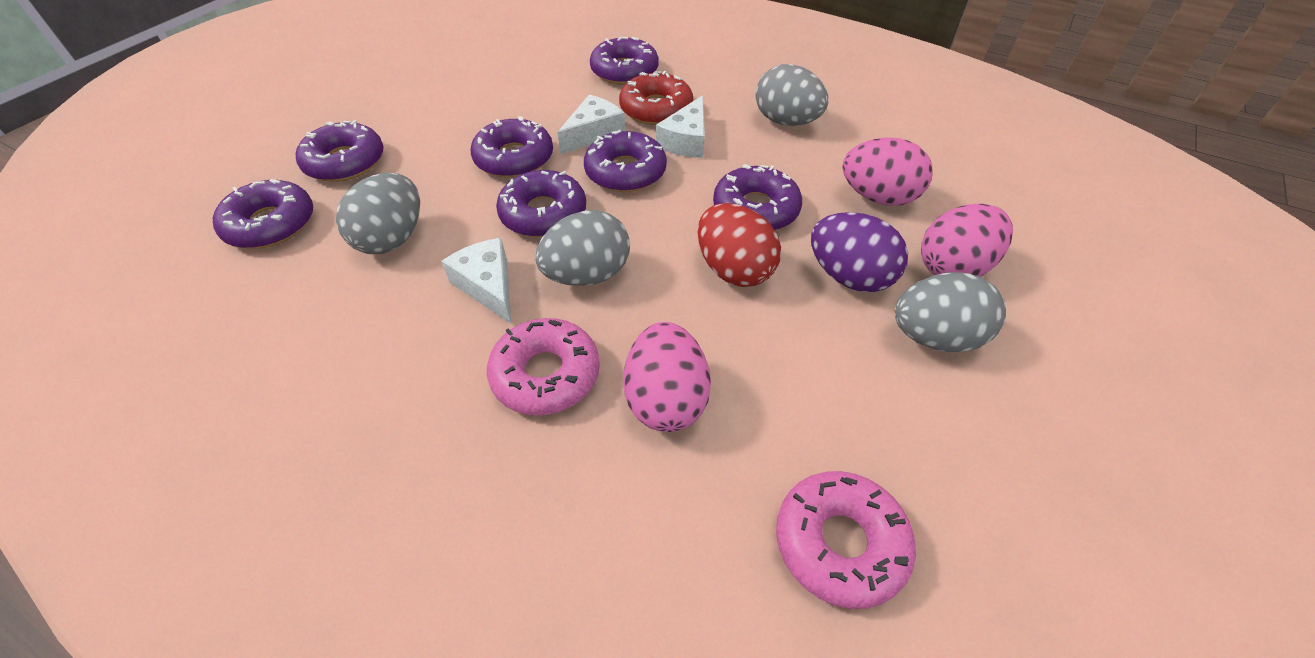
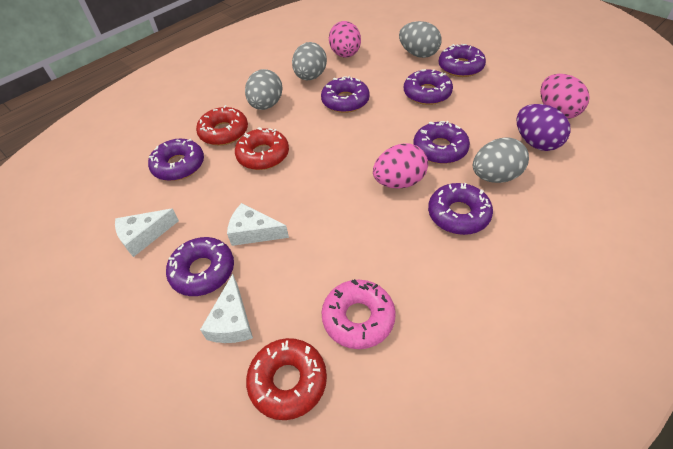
pink donut: 2 -> 1
red donut: 1 -> 3
red egg: 1 -> 0

